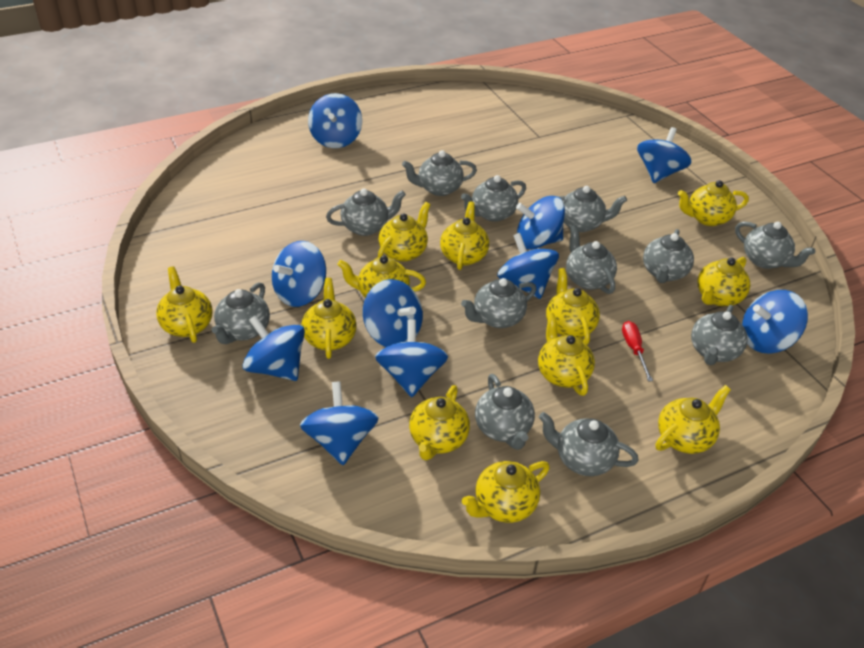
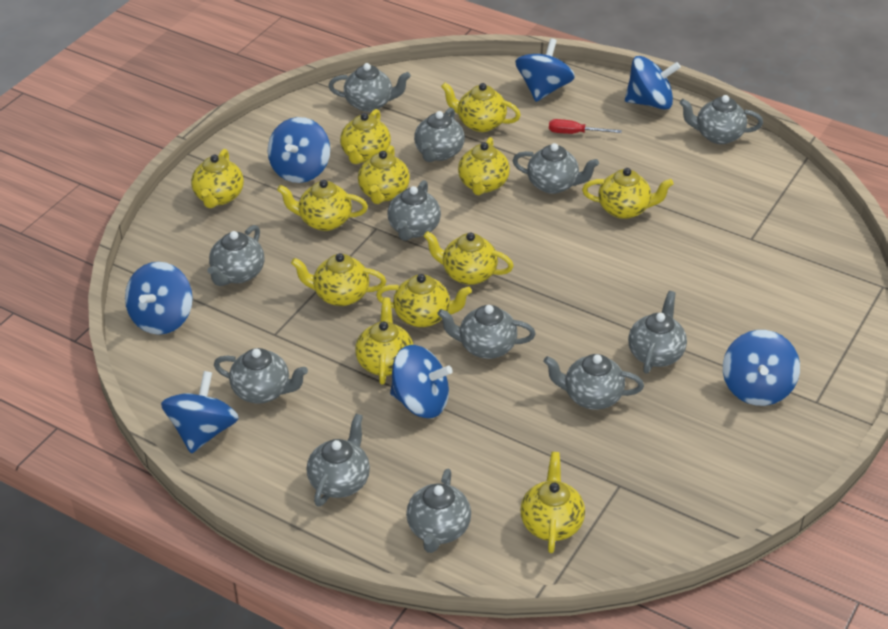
blue spinning top: 10 -> 7

